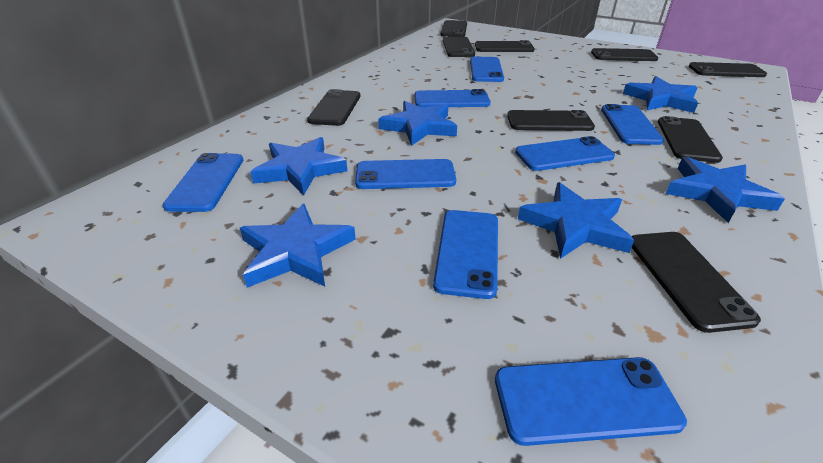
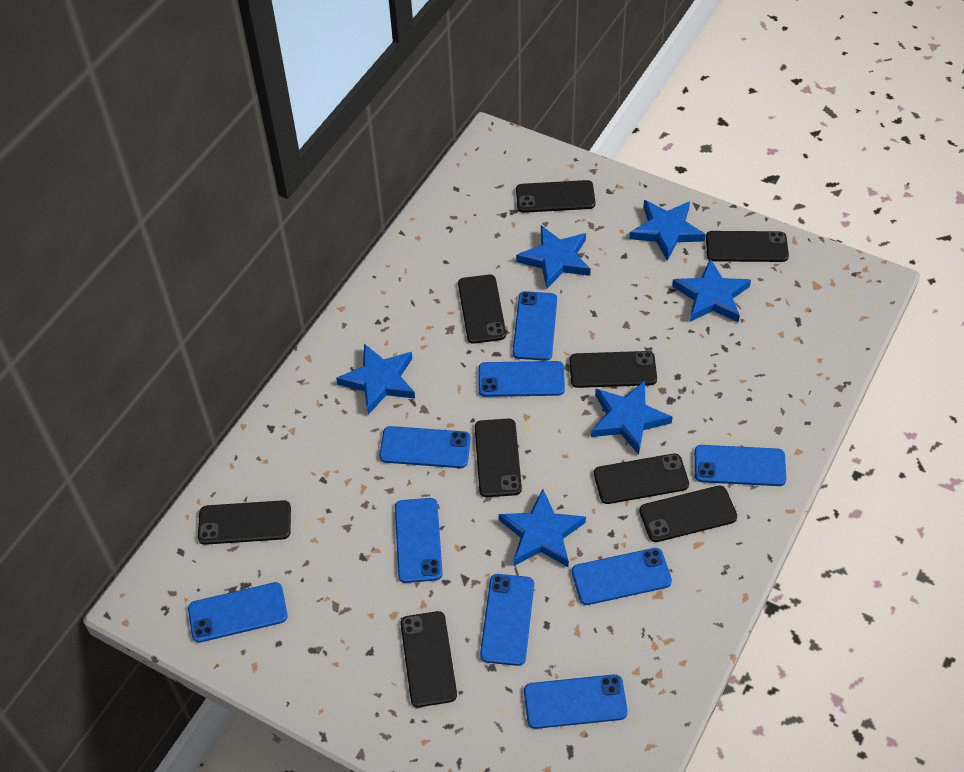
blue phone: 8 -> 9

